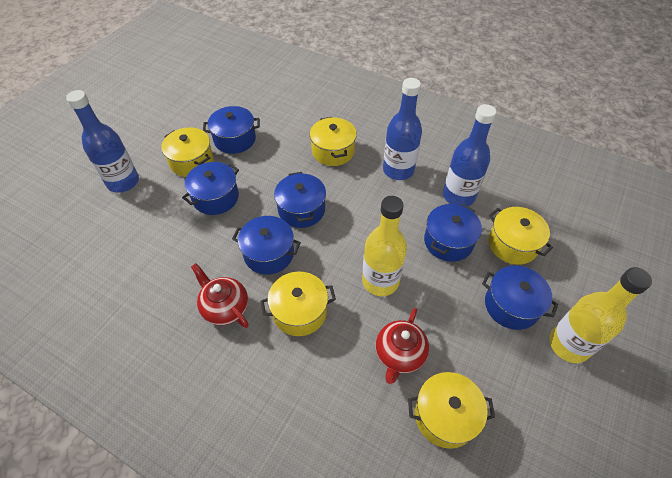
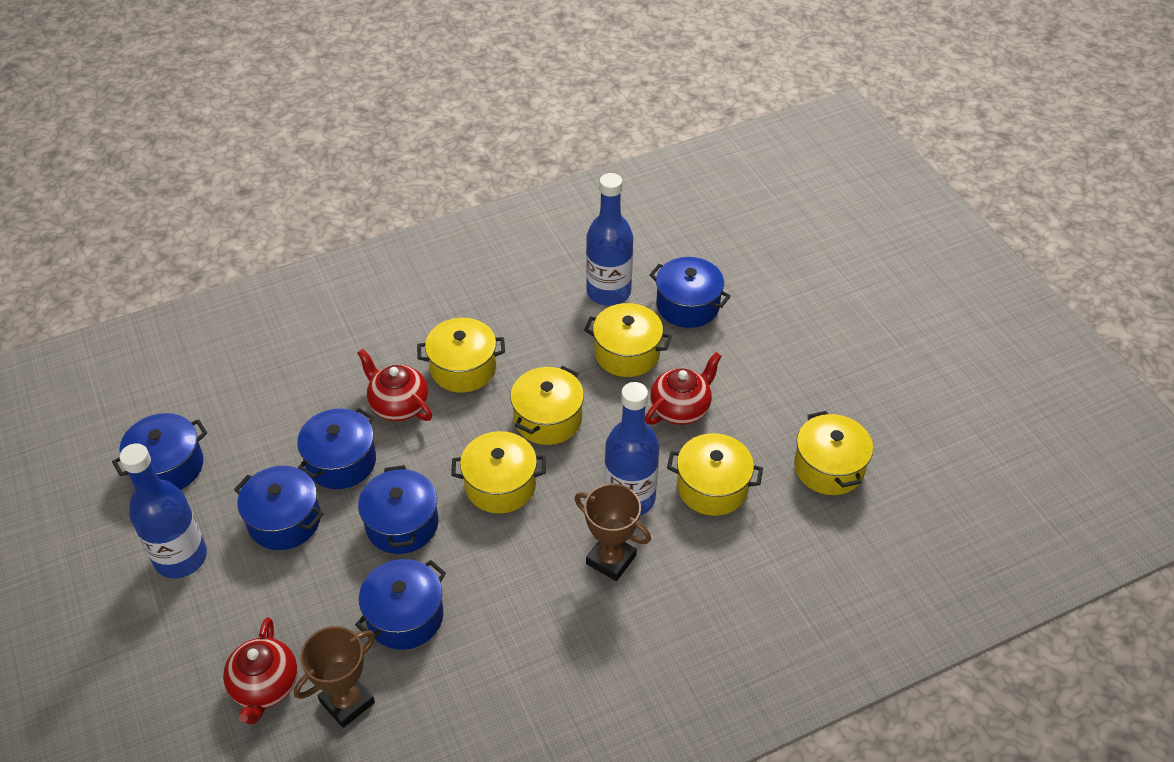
brown trophy: 0 -> 2
red teapot: 2 -> 3
yellow bottle: 2 -> 0
yellow pot: 5 -> 6

